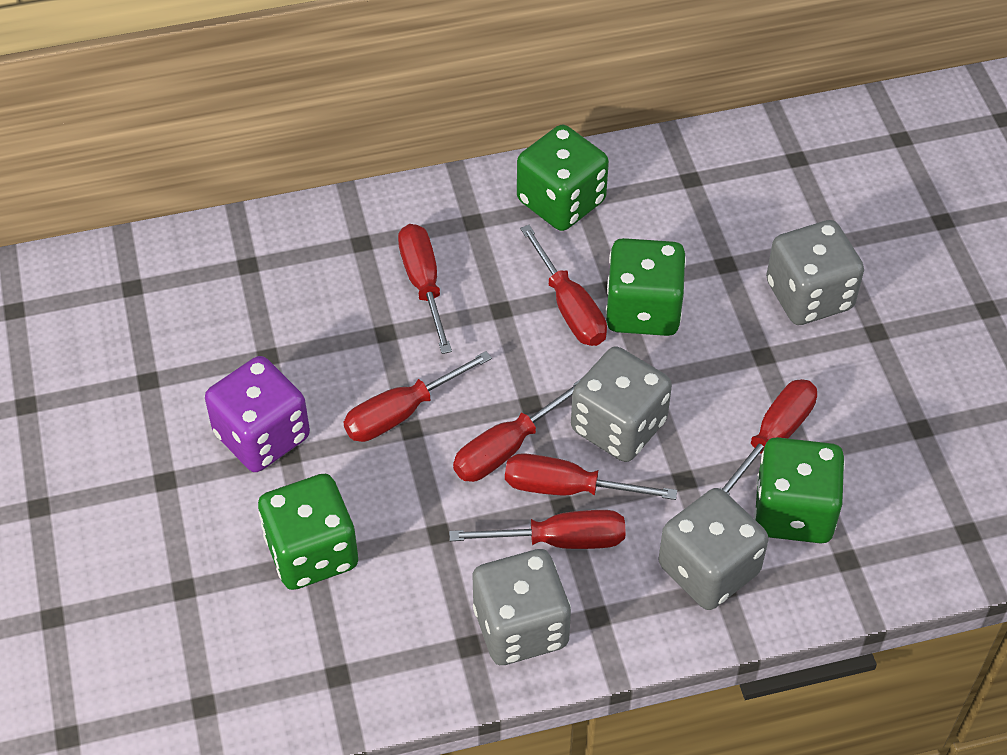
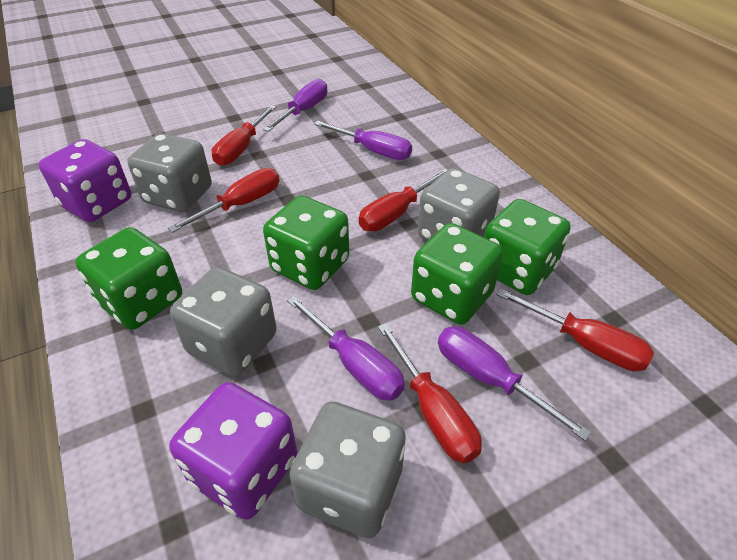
purple dice: 1 -> 2
purple screwdriver: 0 -> 4
red screwdriver: 7 -> 5

